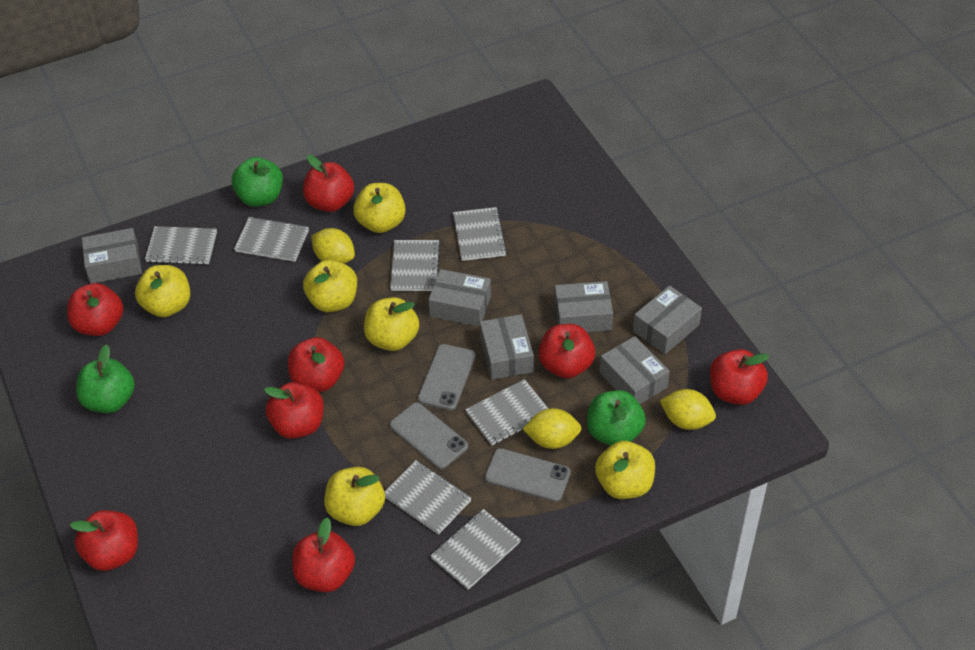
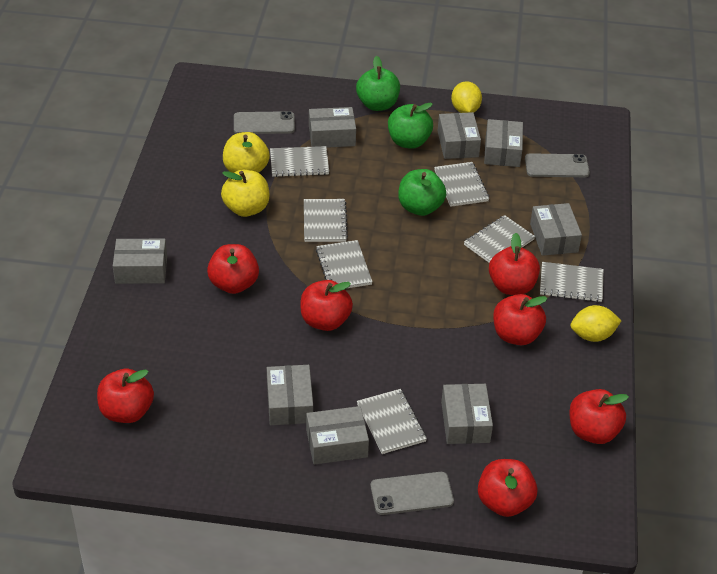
grey box: 6 -> 8
red apple: 8 -> 7
yellow apple: 6 -> 2
yellow lemon: 3 -> 2

